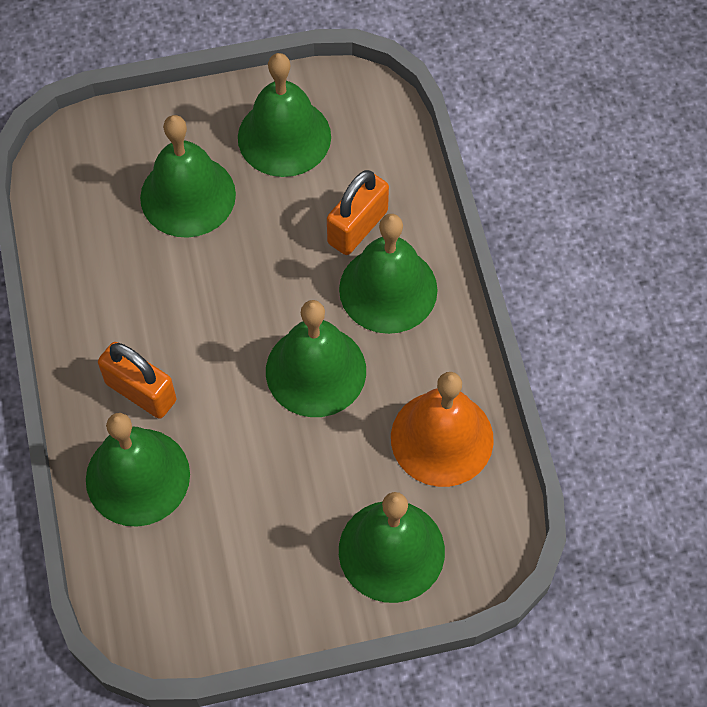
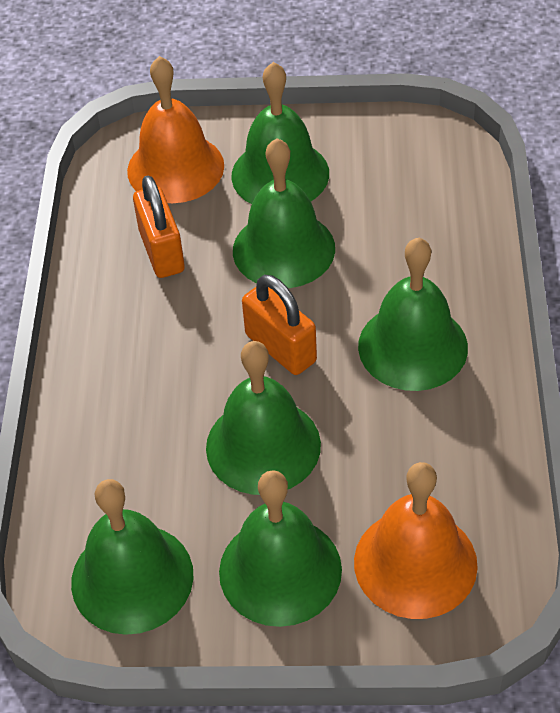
orange bell: 1 -> 2

